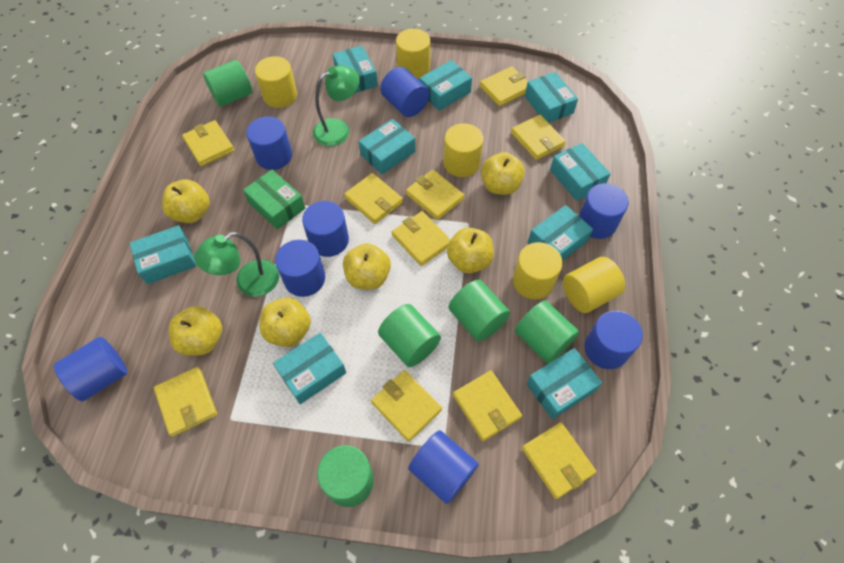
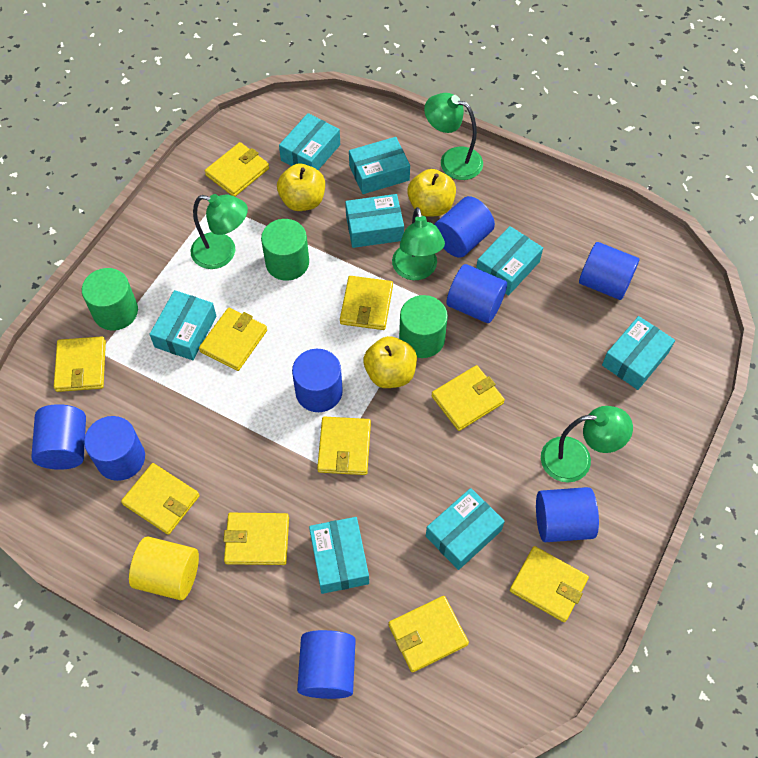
green box: 1 -> 0
green cylinder: 5 -> 3
green lamp: 2 -> 4
turquoise box: 9 -> 8
yellow apple: 6 -> 3
yellow cylinder: 5 -> 1

